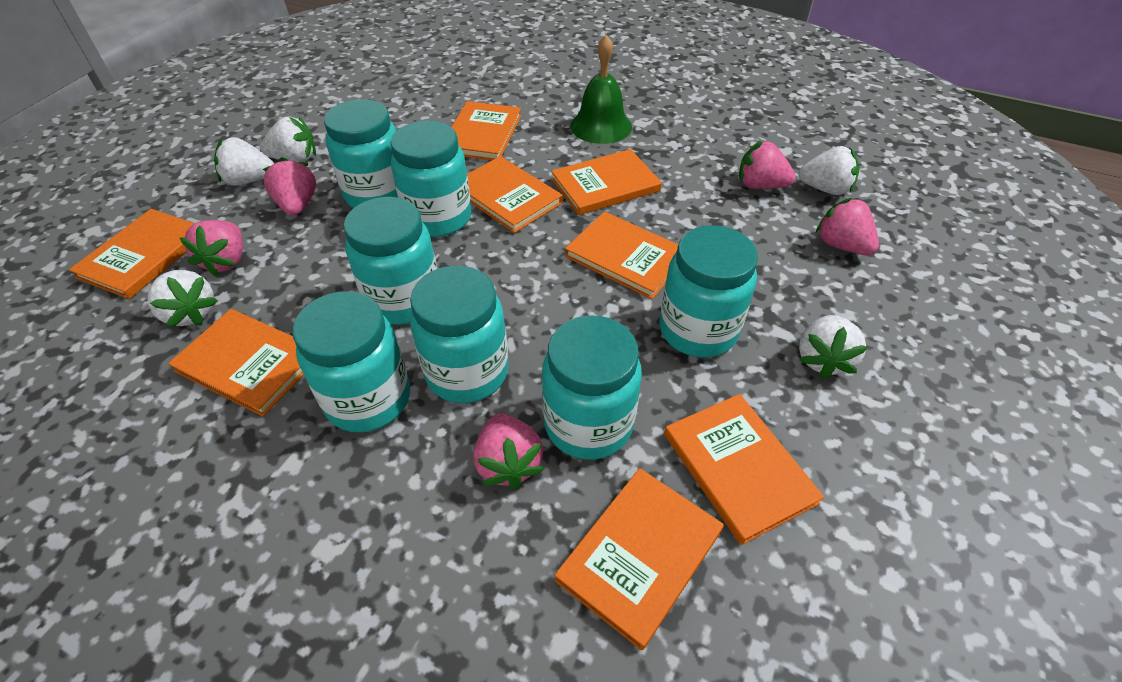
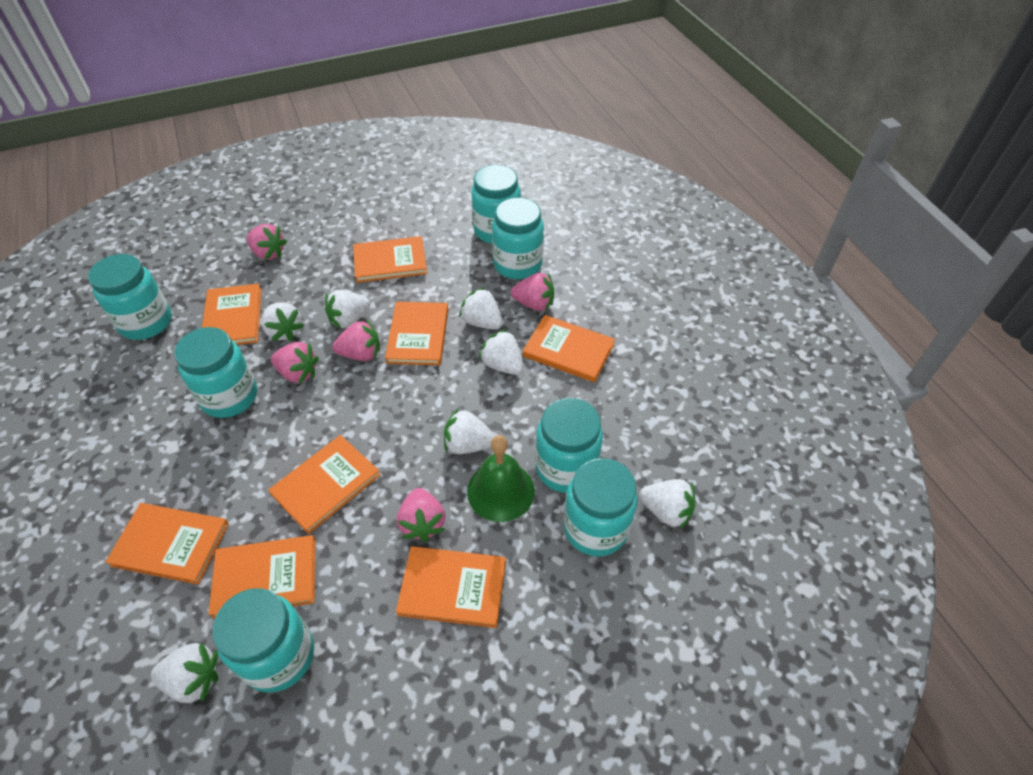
white strawberry: 5 -> 7

